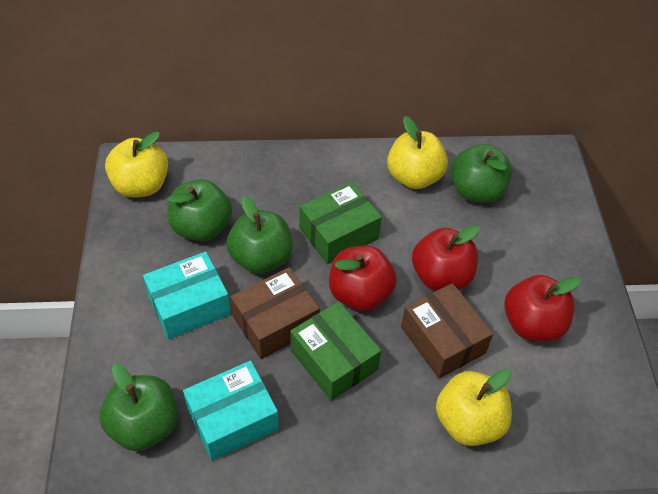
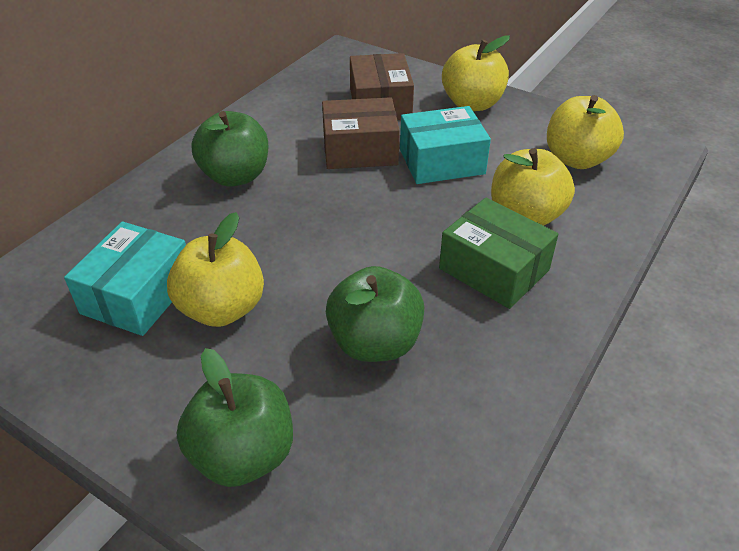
green apple: 4 -> 3
green box: 2 -> 1
red apple: 3 -> 0
yellow apple: 3 -> 4

